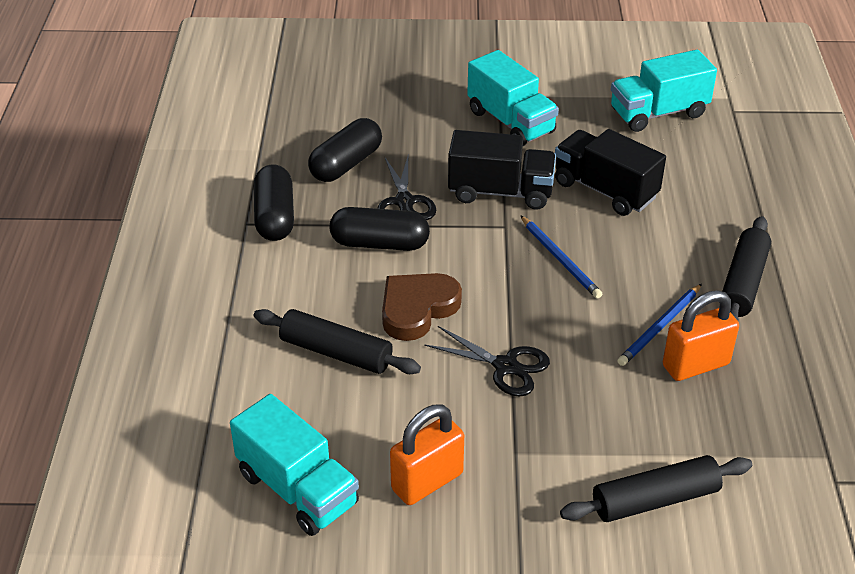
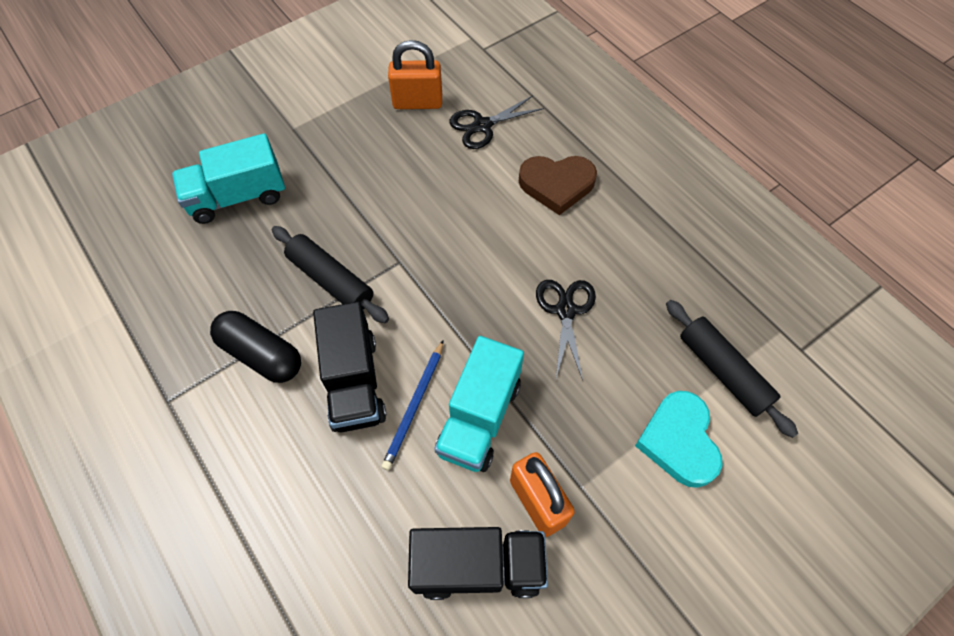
black capsule: 3 -> 1
black rolling pin: 3 -> 2
blue pencil: 2 -> 1
turquoise heart: 0 -> 1
turquoise truck: 3 -> 2

